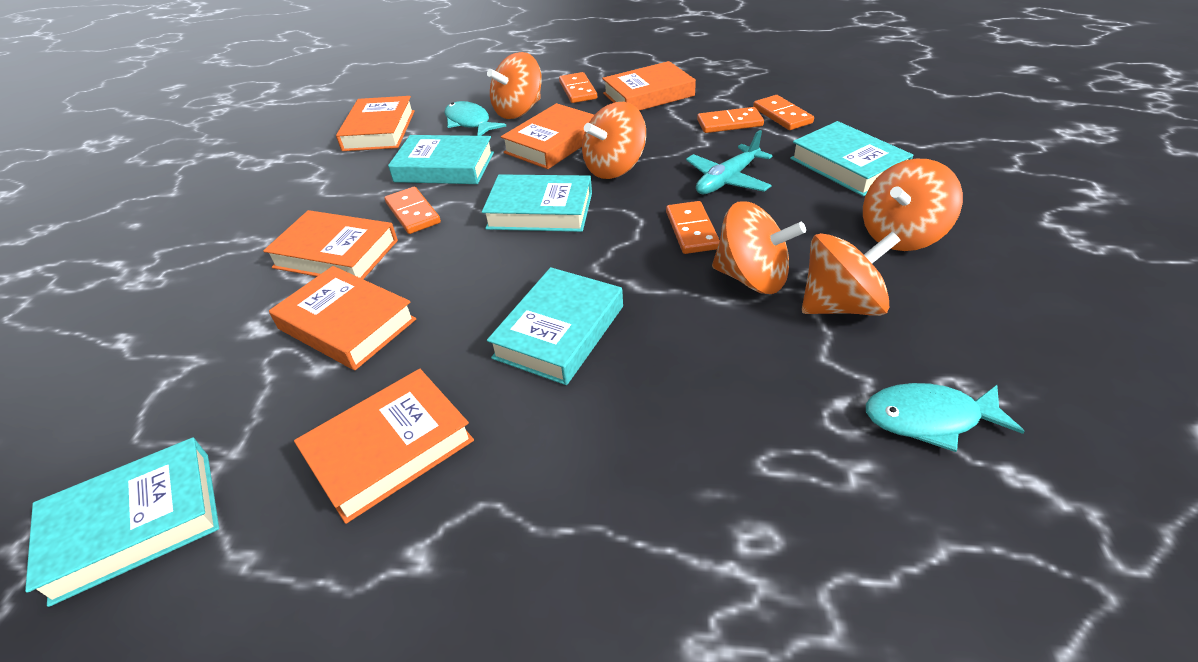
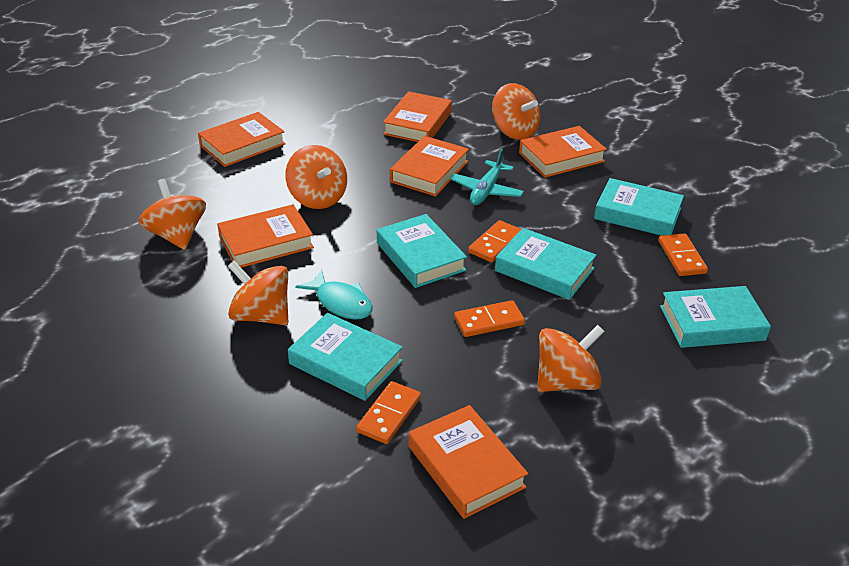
orange domino: 5 -> 4
turquoise fish: 2 -> 1

